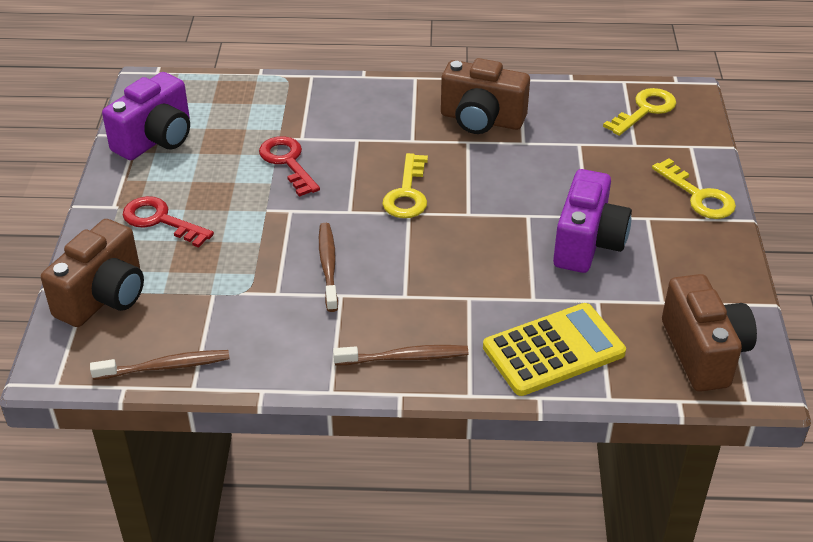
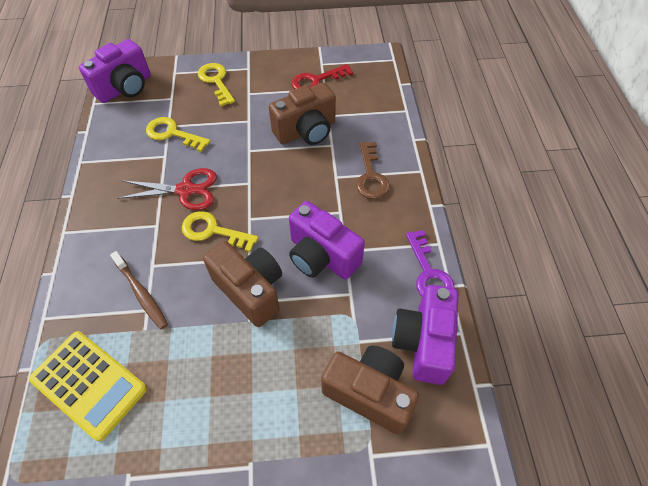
brown key: 0 -> 1
brown toothbrush: 3 -> 1
purple camera: 2 -> 3
purple key: 0 -> 1
red key: 2 -> 1
red scissors: 0 -> 1

